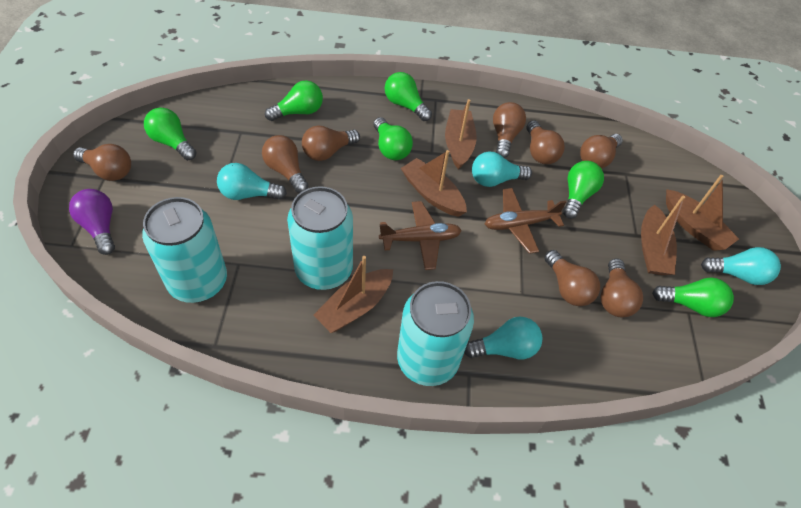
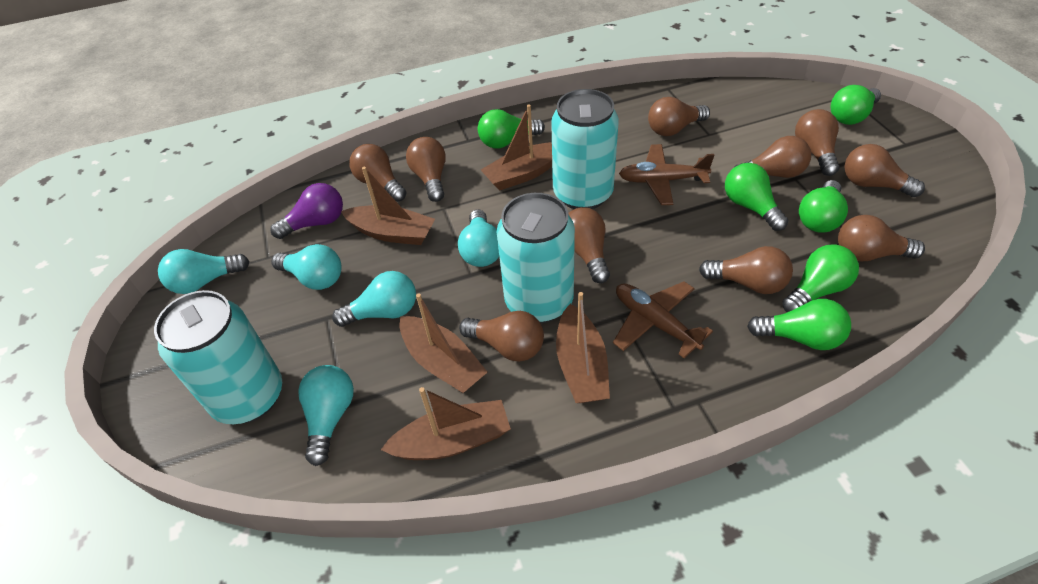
brown light bulb: 8 -> 10
turquoise light bulb: 4 -> 5

